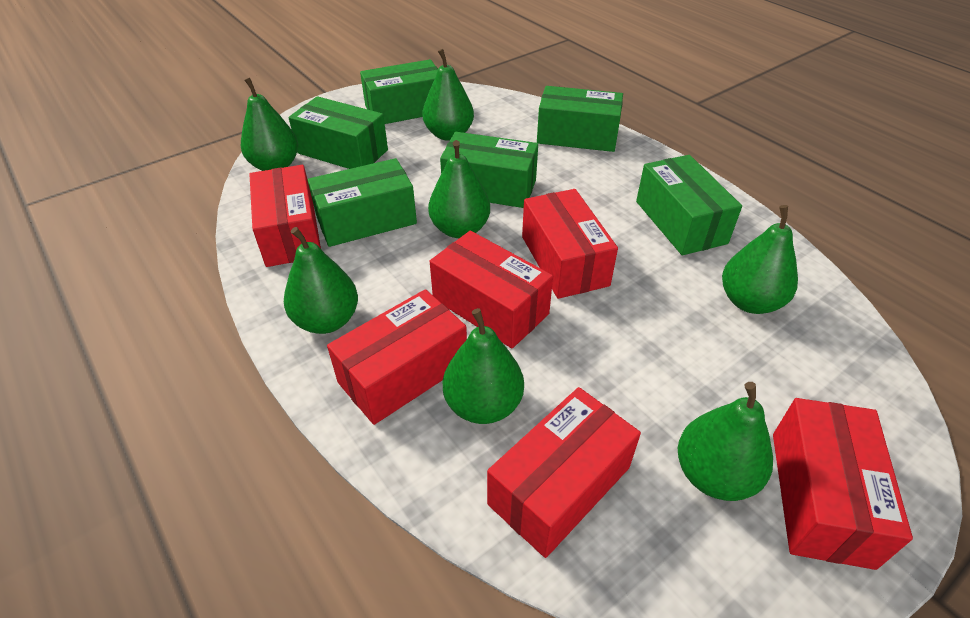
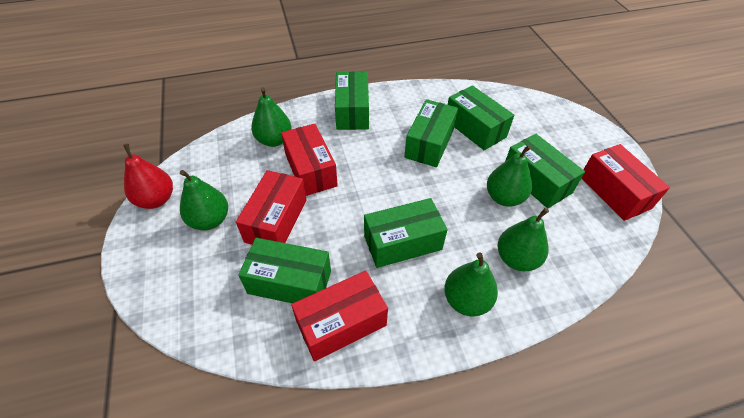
green pear: 7 -> 5
red box: 6 -> 4
red pear: 0 -> 1

